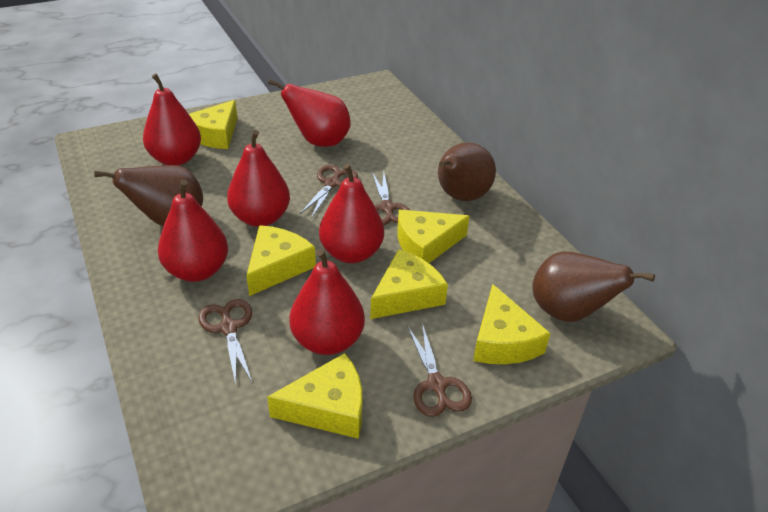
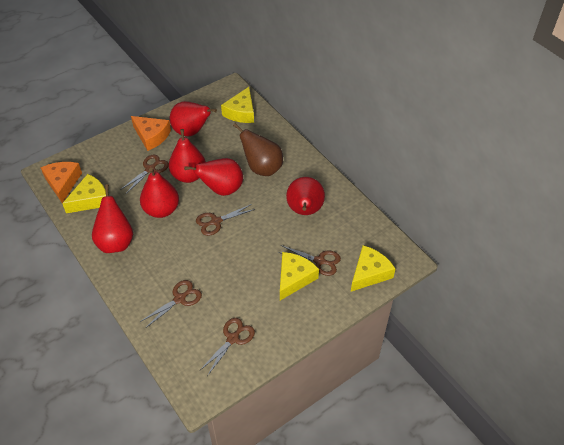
brown pear: 3 -> 1
brown scissors: 4 -> 5
orange cheese: 0 -> 2
yellow cheese: 6 -> 4

